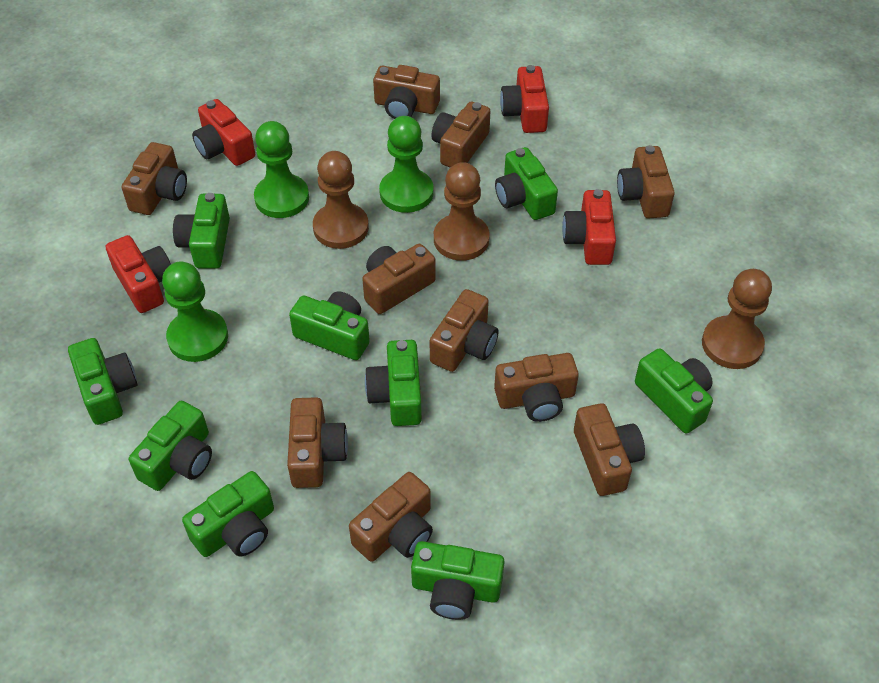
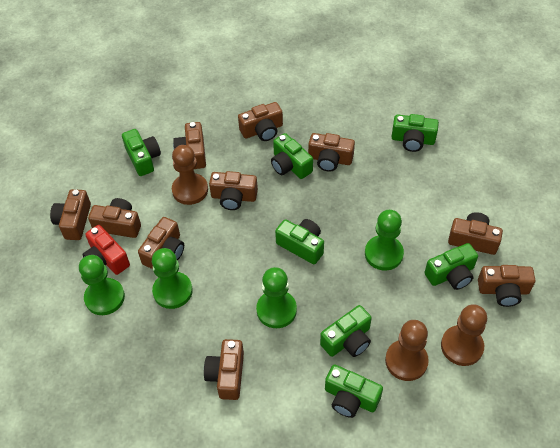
green camera: 9 -> 7
green pawn: 3 -> 4
red camera: 4 -> 1

